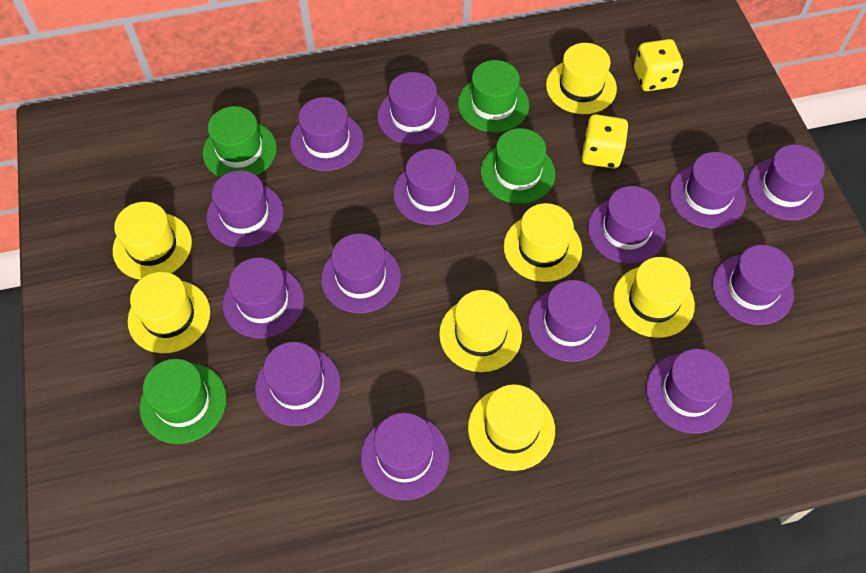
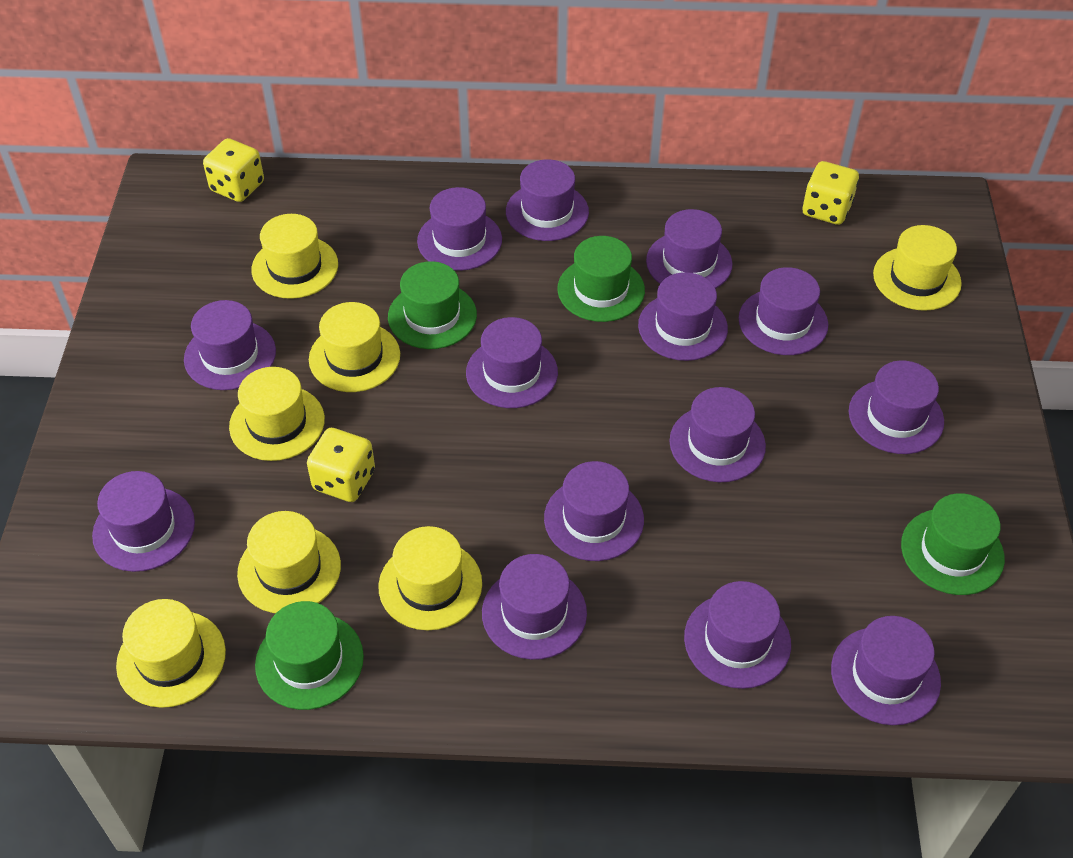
yellow dice: 2 -> 3

